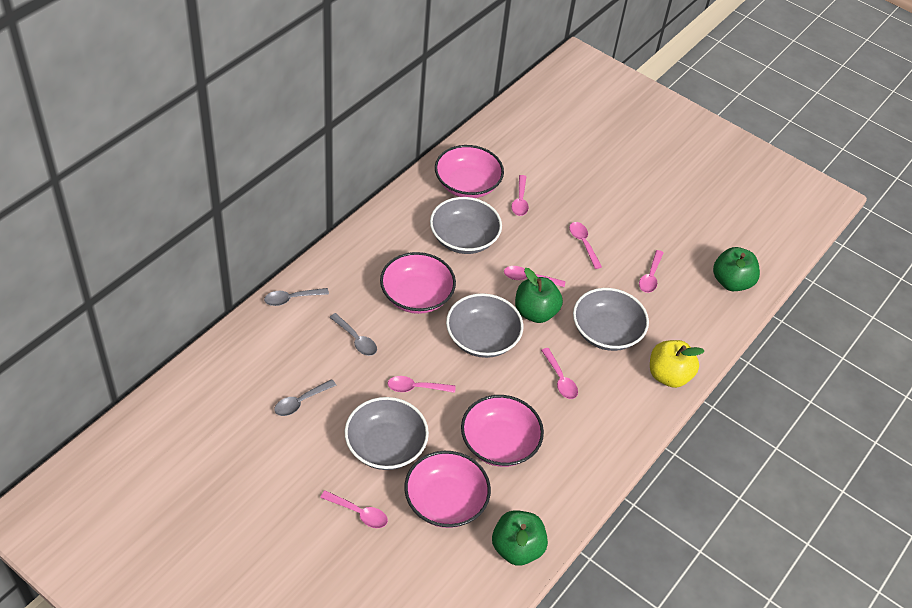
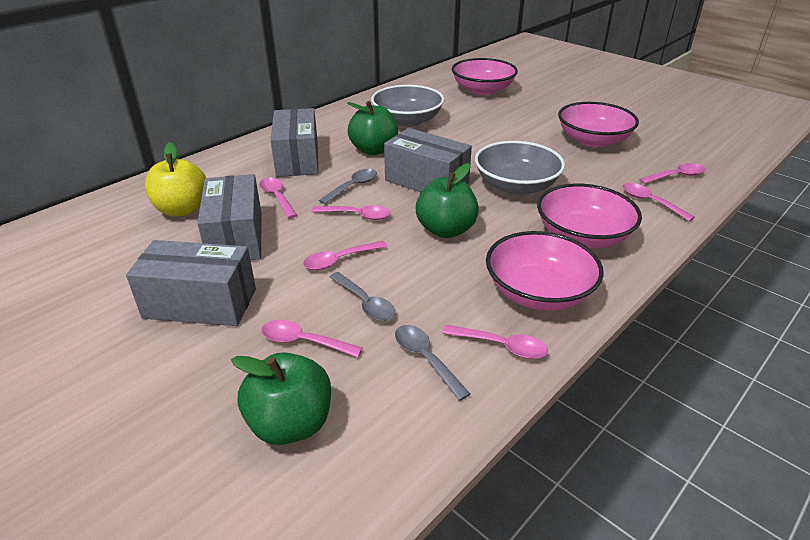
grey bowl: 4 -> 2
grey box: 0 -> 4

